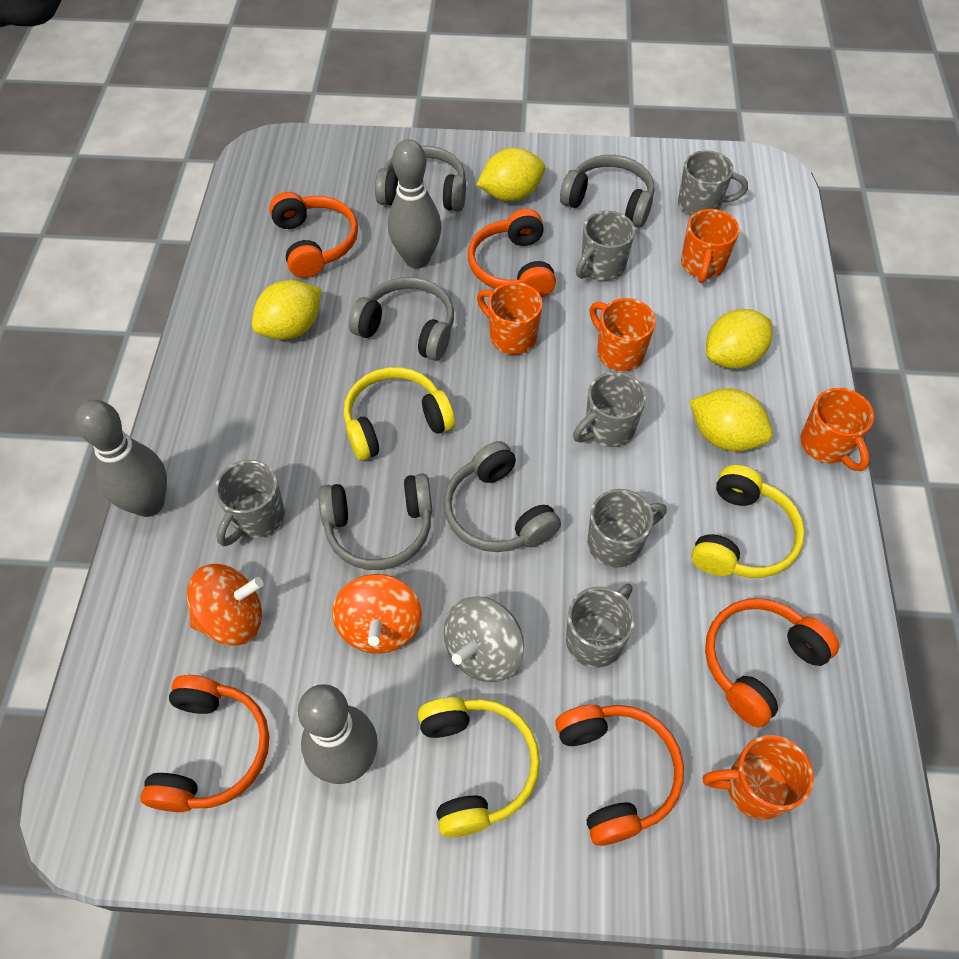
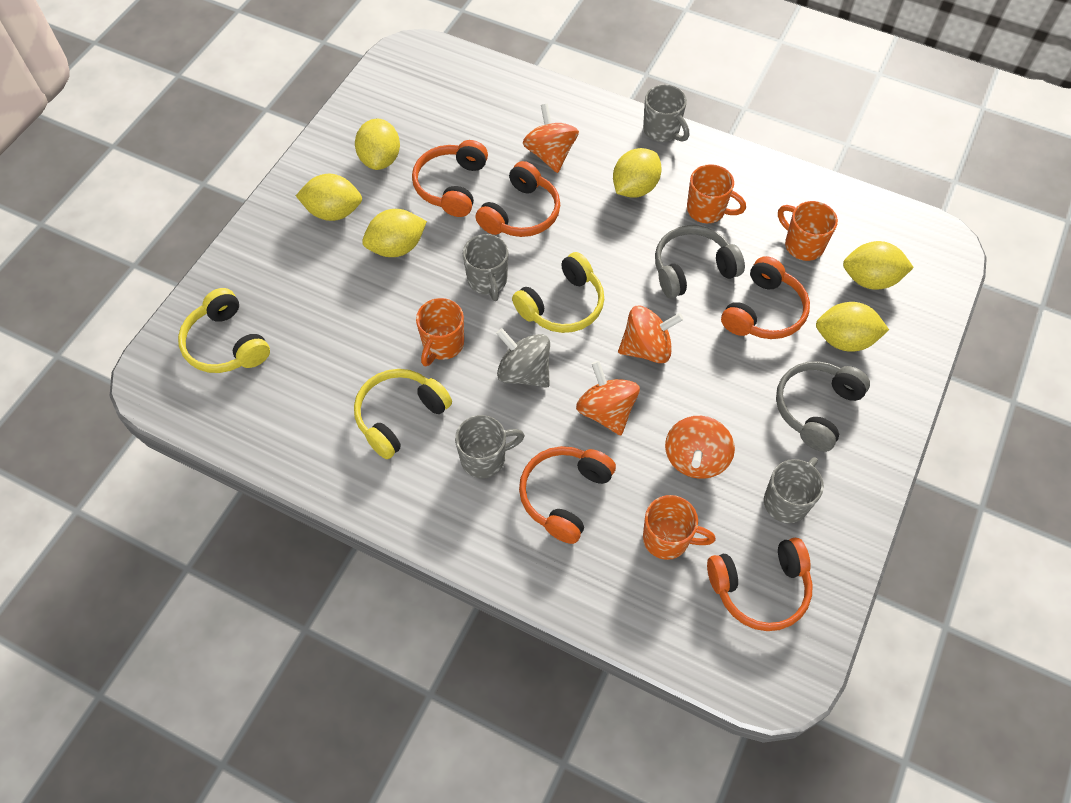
grey bowling pin: 3 -> 0
grey headphones: 5 -> 2
grey mug: 6 -> 4
orange mug: 5 -> 4
orange spinning top: 2 -> 4
yellow lemon: 4 -> 6

